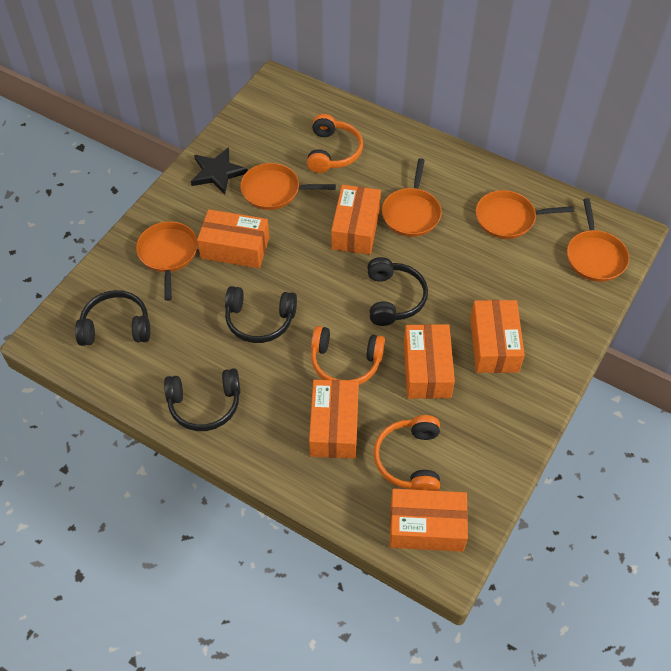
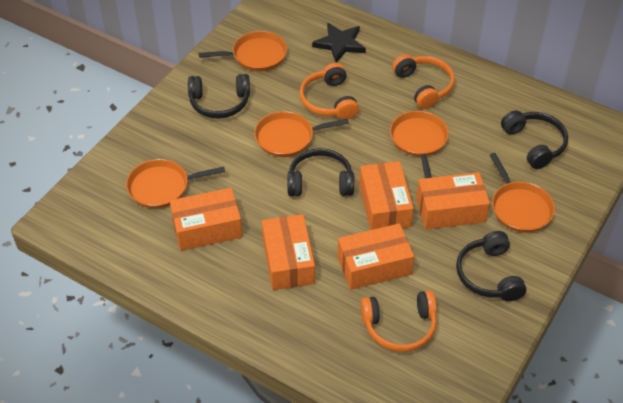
orange box: 6 -> 5

